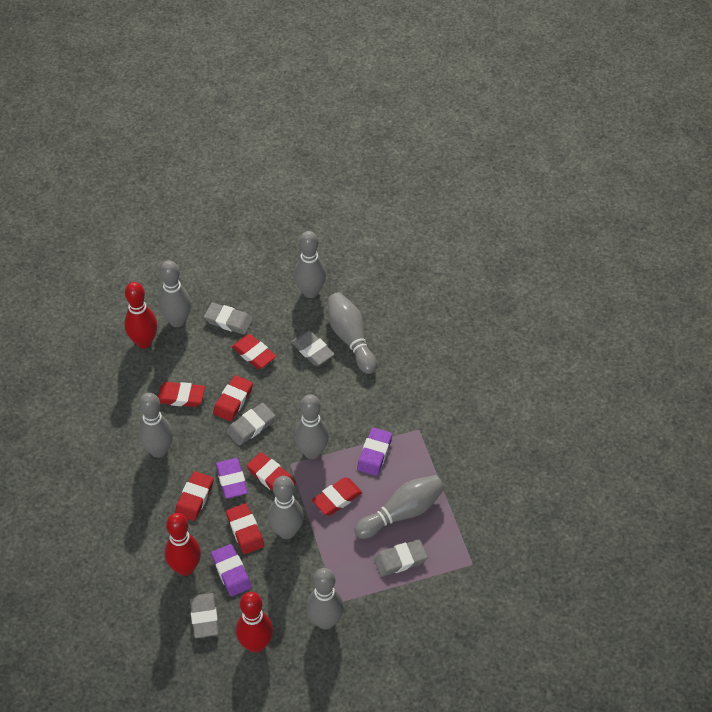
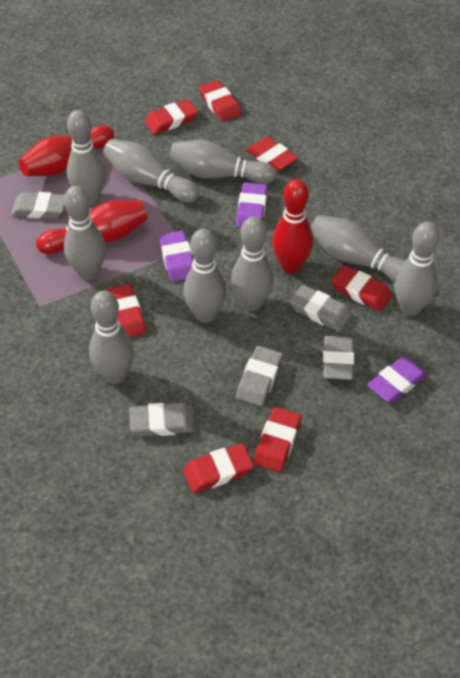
grey bowling pin: 8 -> 9

